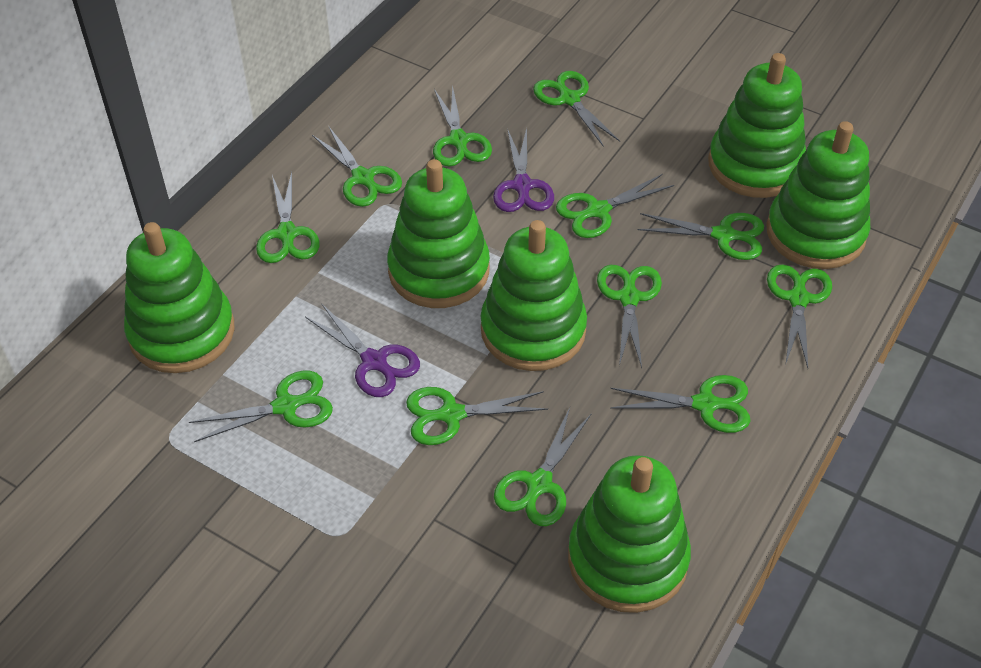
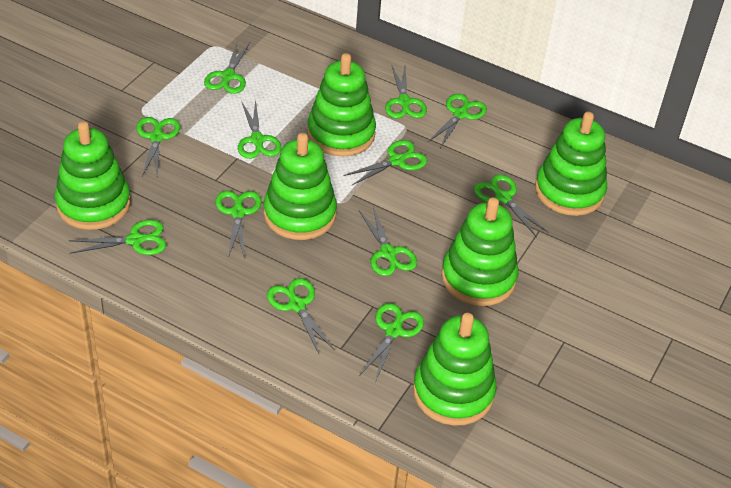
purple scissors: 2 -> 0

